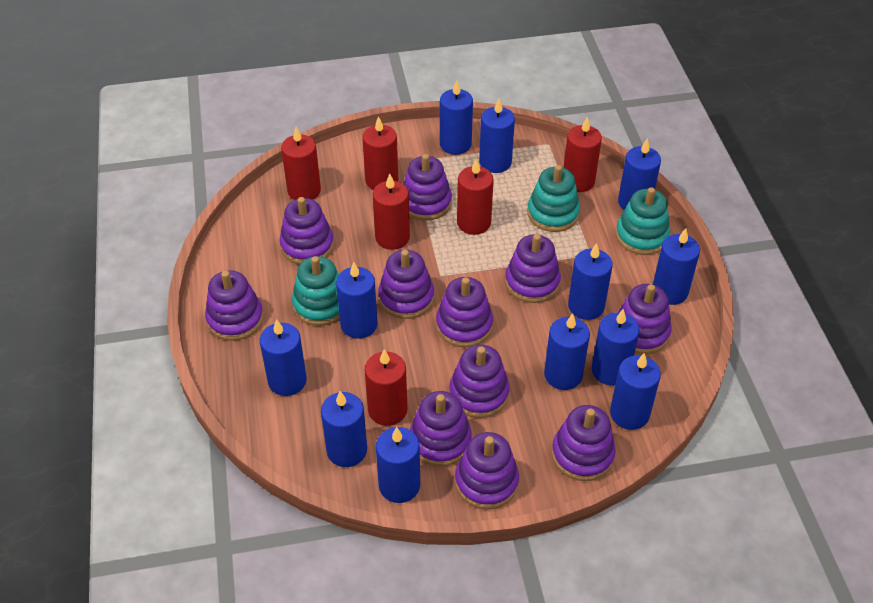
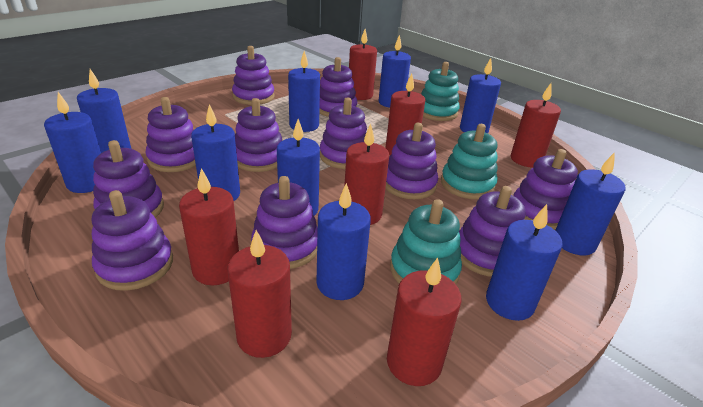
blue candle: 12 -> 10
red candle: 6 -> 7

